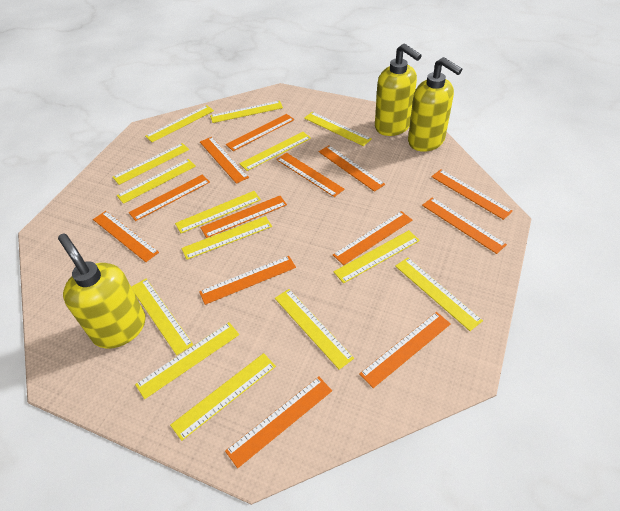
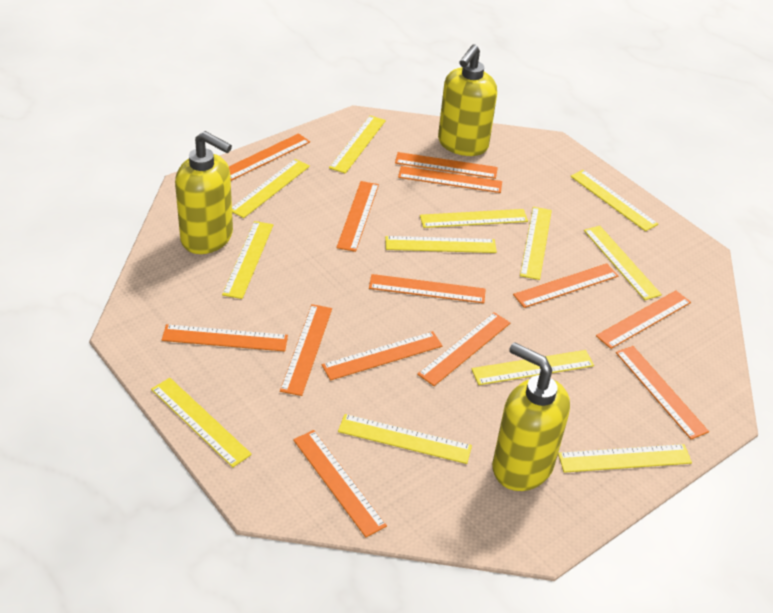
yellow ruler: 14 -> 12

